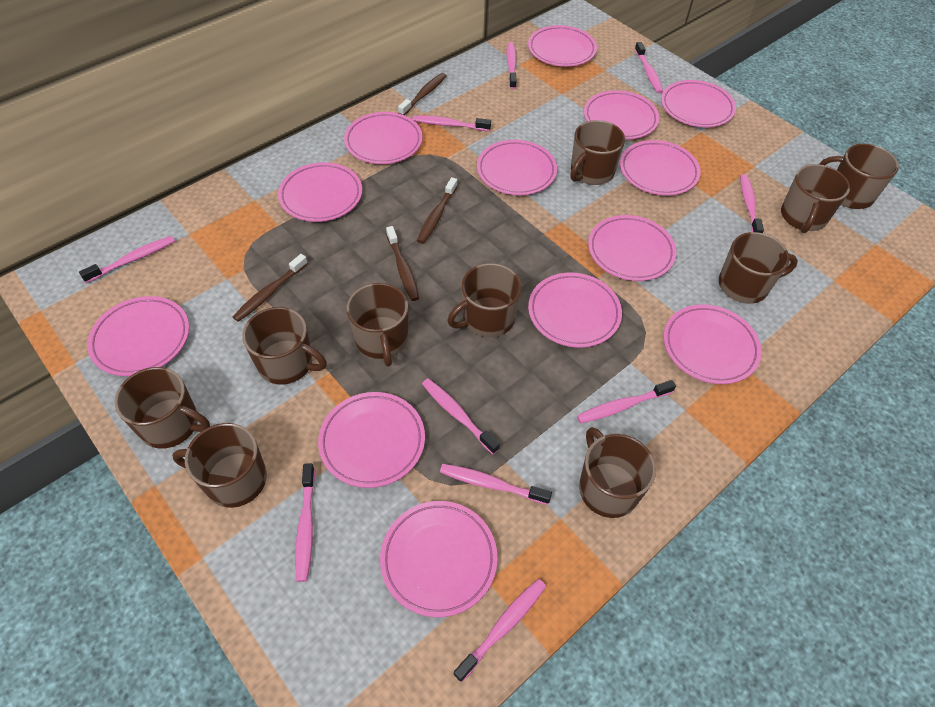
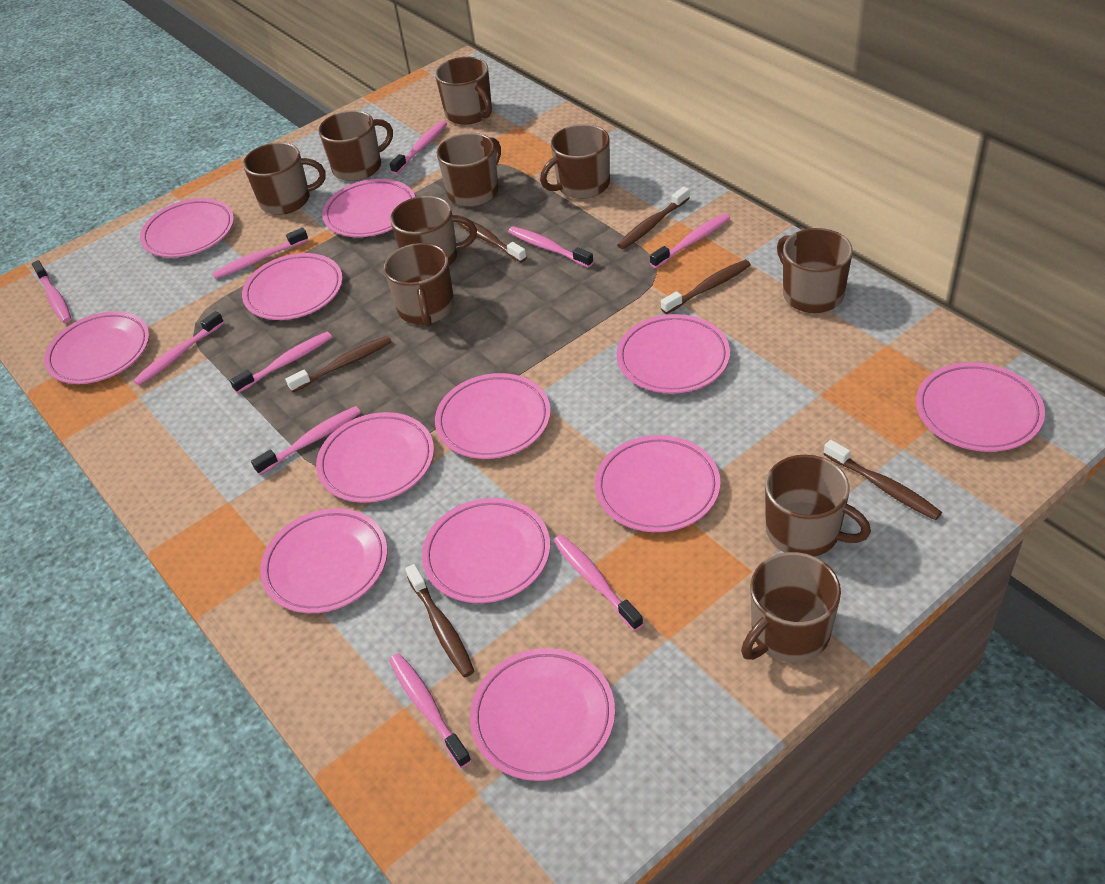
brown toothbrush: 4 -> 6
pink plate: 13 -> 12

